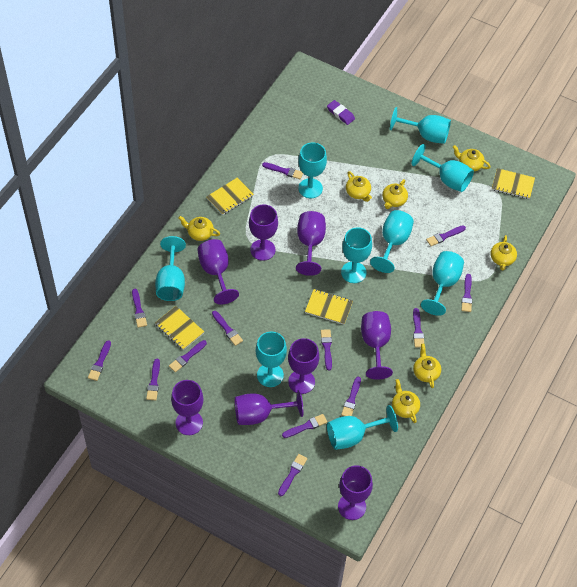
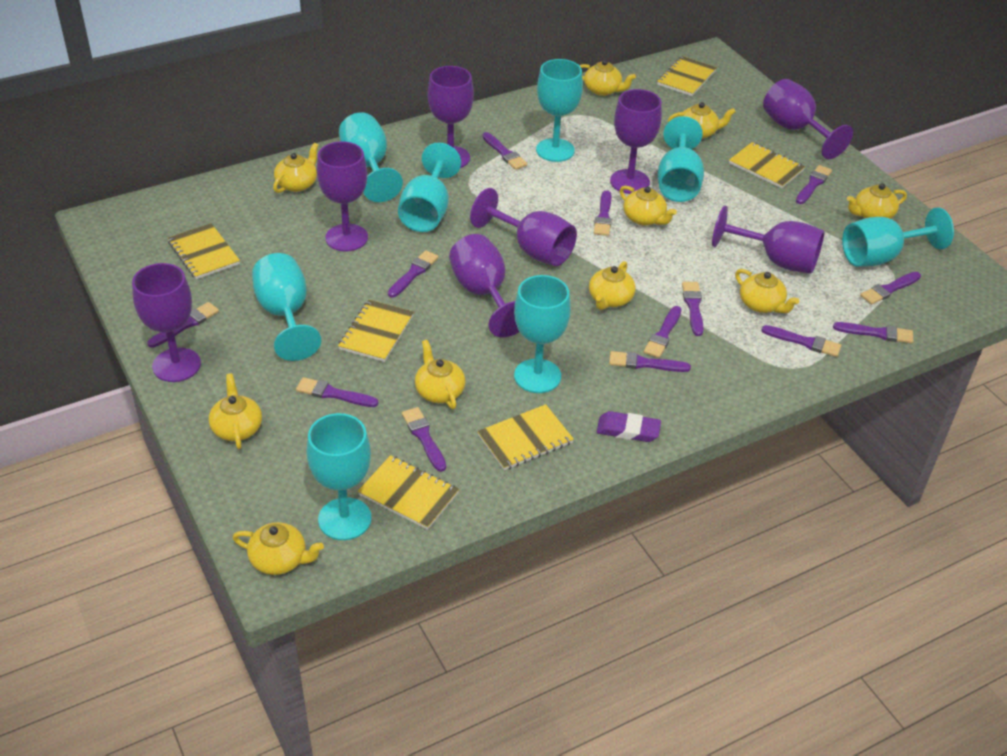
turquoise goblet: 9 -> 8
yellow notebook: 4 -> 6
yellow teapot: 7 -> 10

